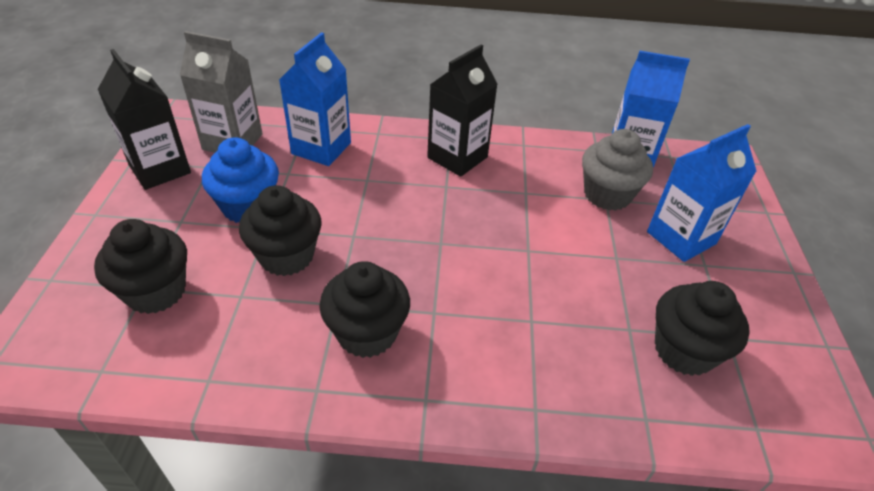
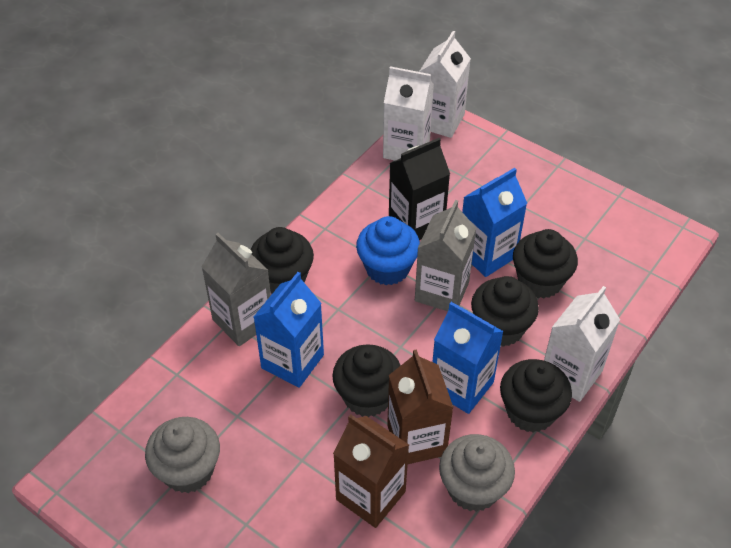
black carton: 2 -> 1
black cupcake: 4 -> 5
brown carton: 0 -> 2
grey carton: 1 -> 2
grey cupcake: 1 -> 2
white carton: 0 -> 3

